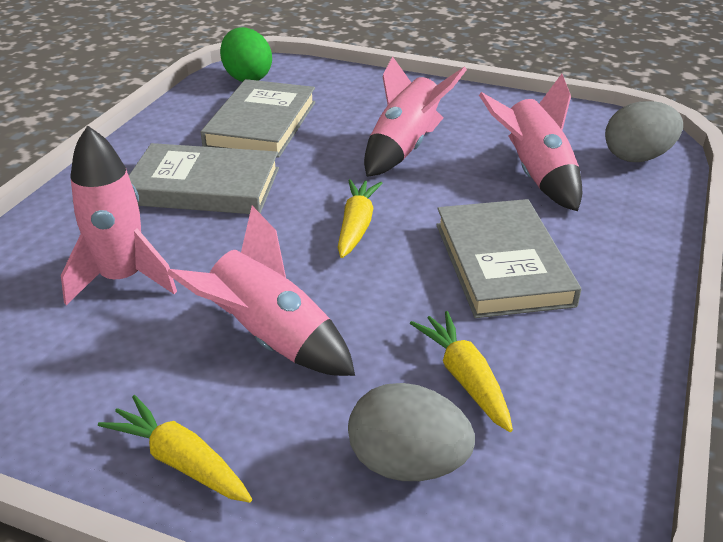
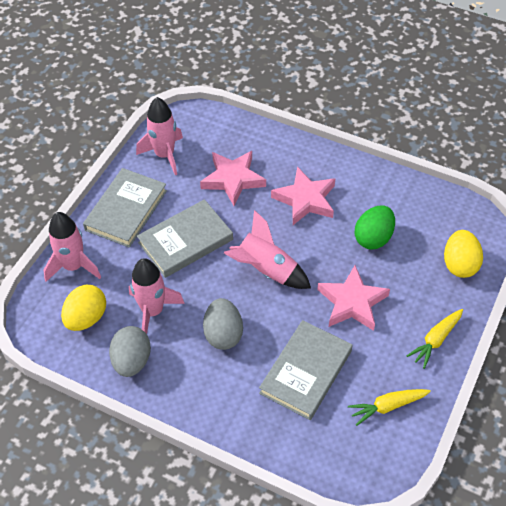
pink star: 0 -> 3
yellow carrot: 3 -> 2
yellow egg: 0 -> 2

